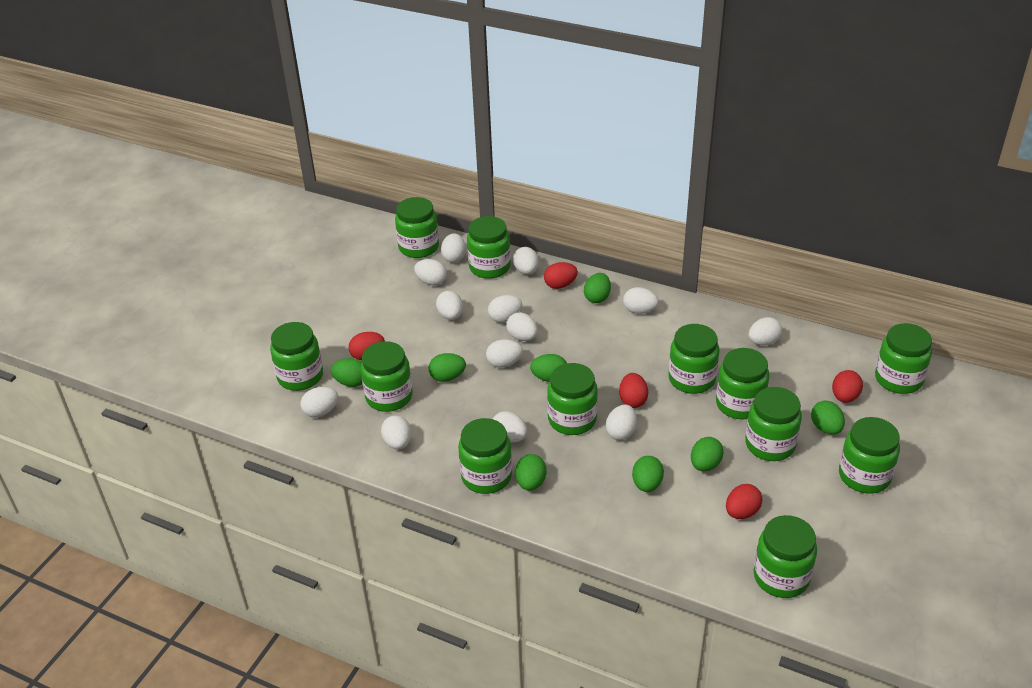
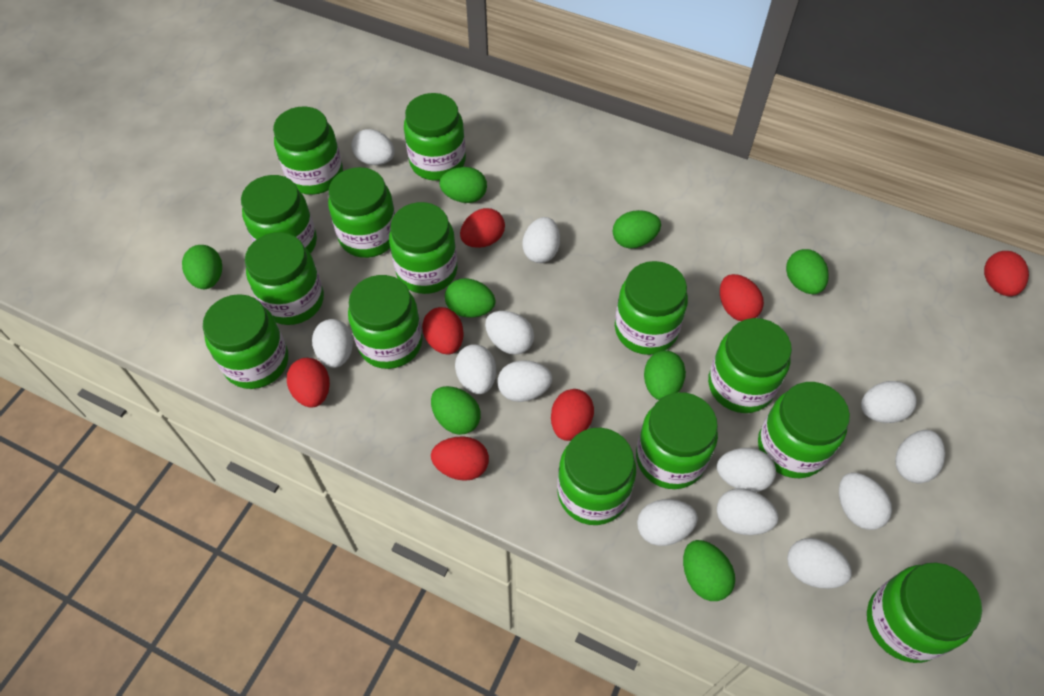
green jar: 12 -> 14
red egg: 5 -> 7

